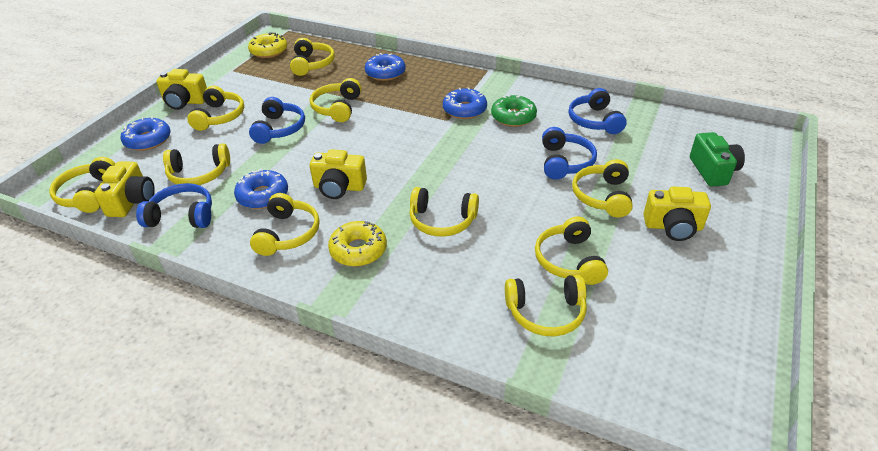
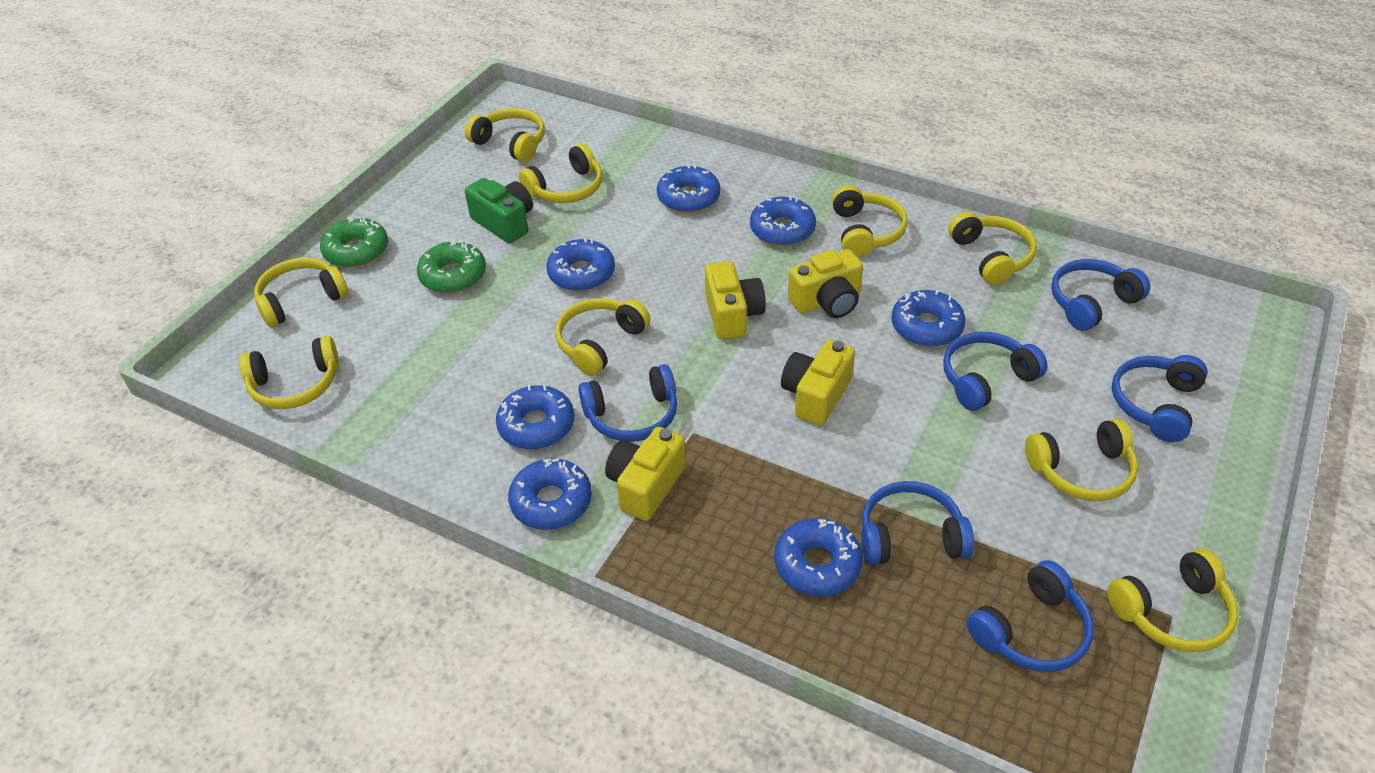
blue donut: 4 -> 7
blue headphones: 4 -> 6
green donut: 1 -> 2
yellow donut: 2 -> 0
yellow headphones: 10 -> 9

